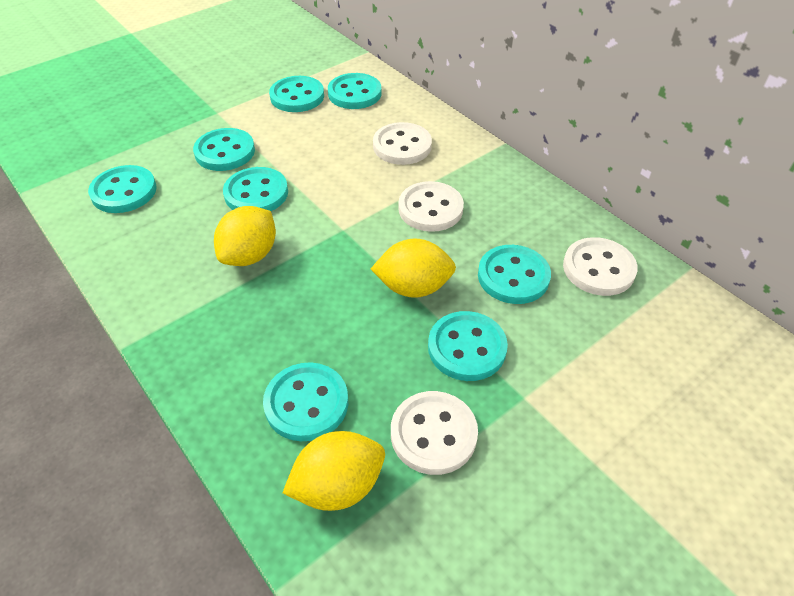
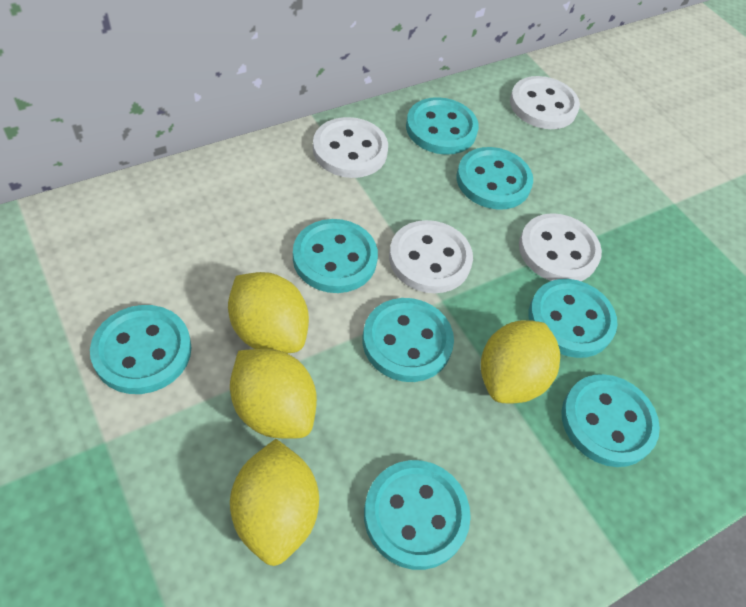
yellow lemon: 3 -> 4

